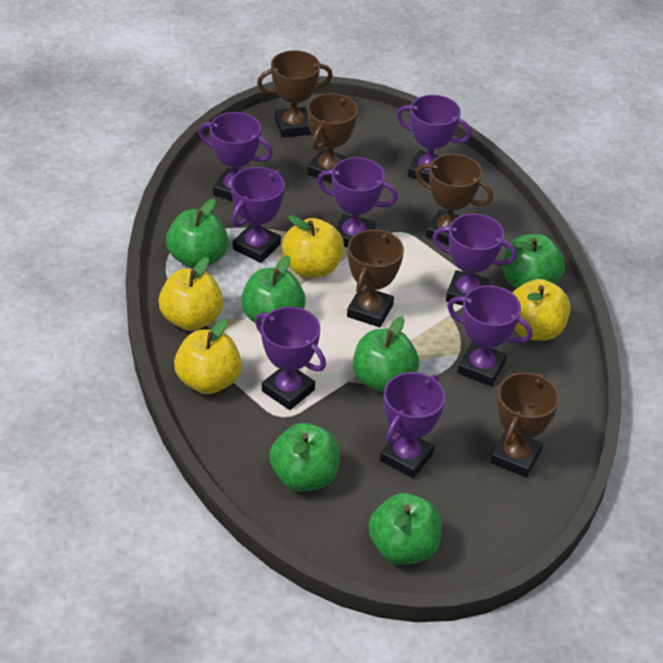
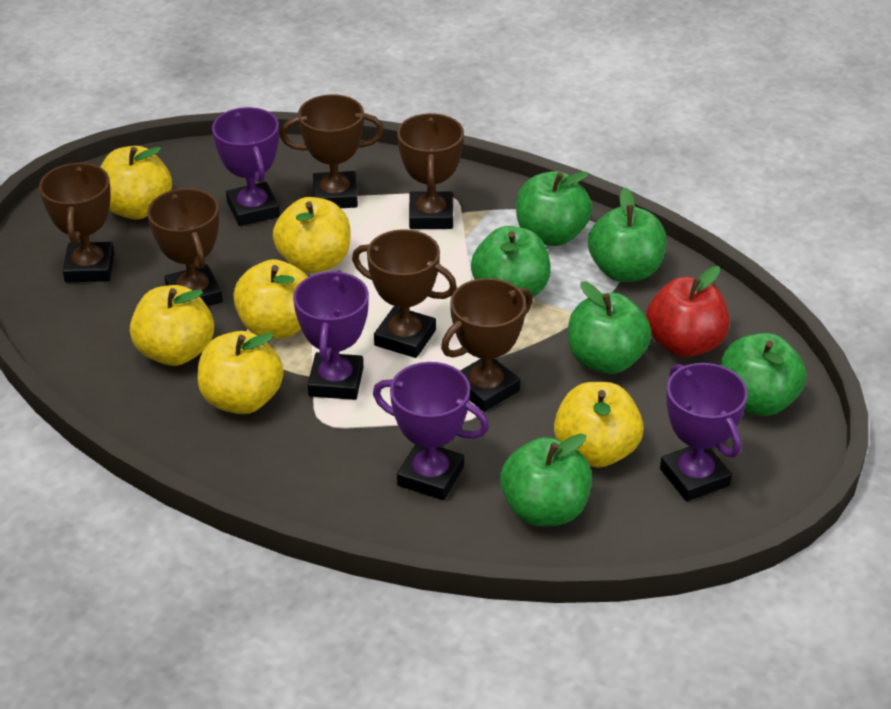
brown trophy: 5 -> 6
purple trophy: 8 -> 4
red apple: 0 -> 1
yellow apple: 4 -> 6

